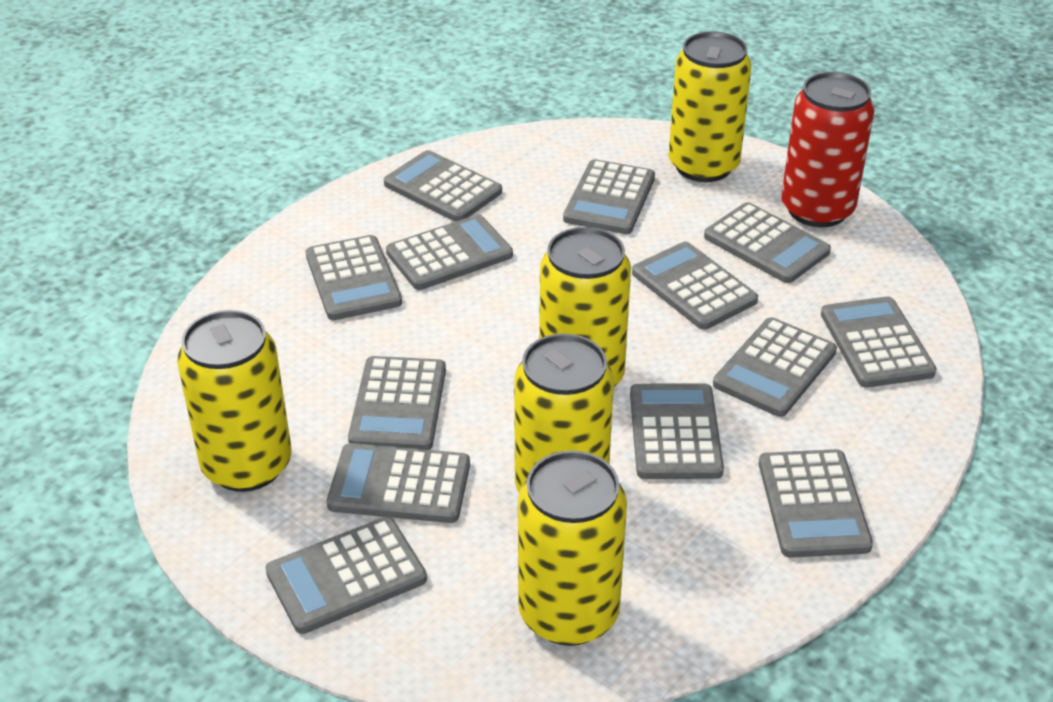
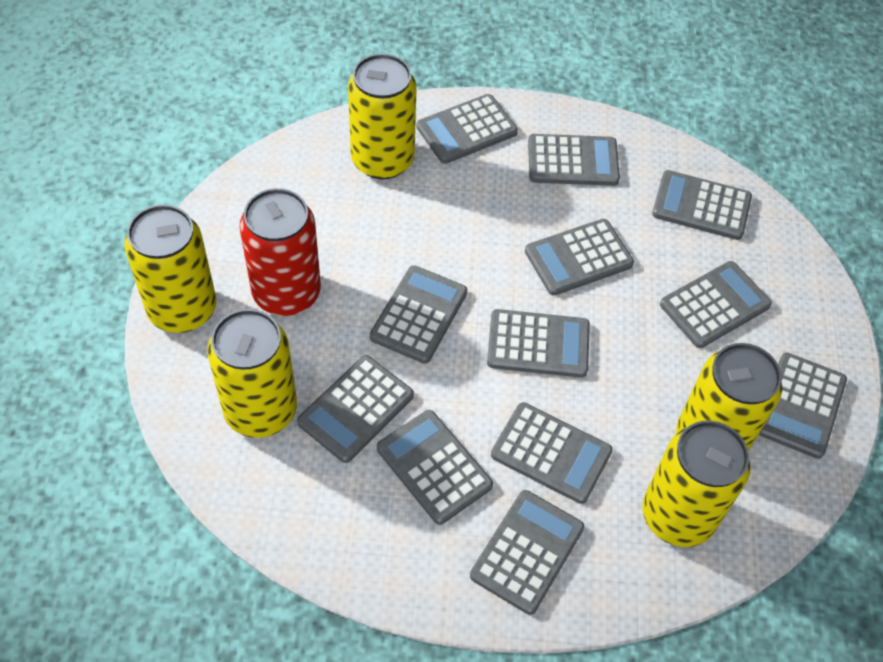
grey calculator: 13 -> 12

